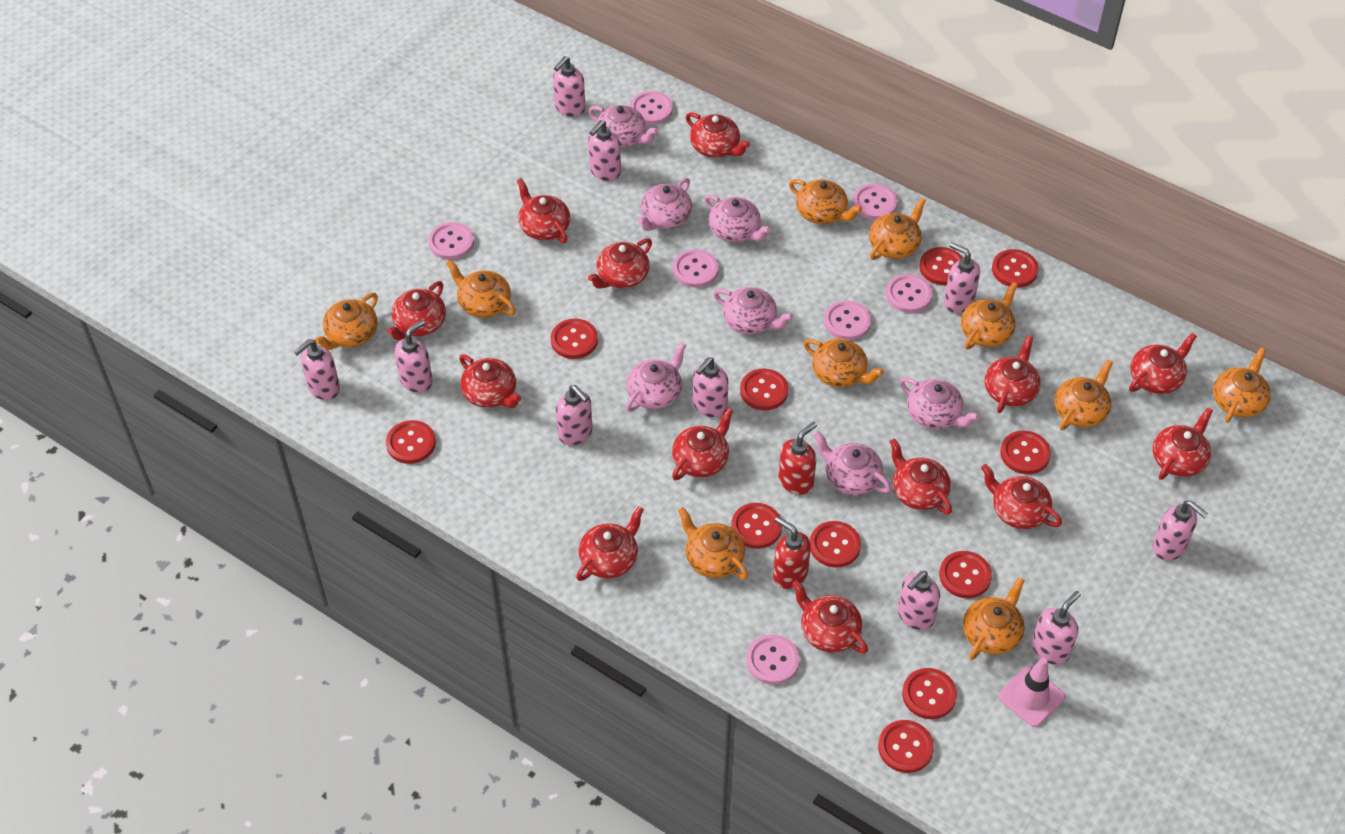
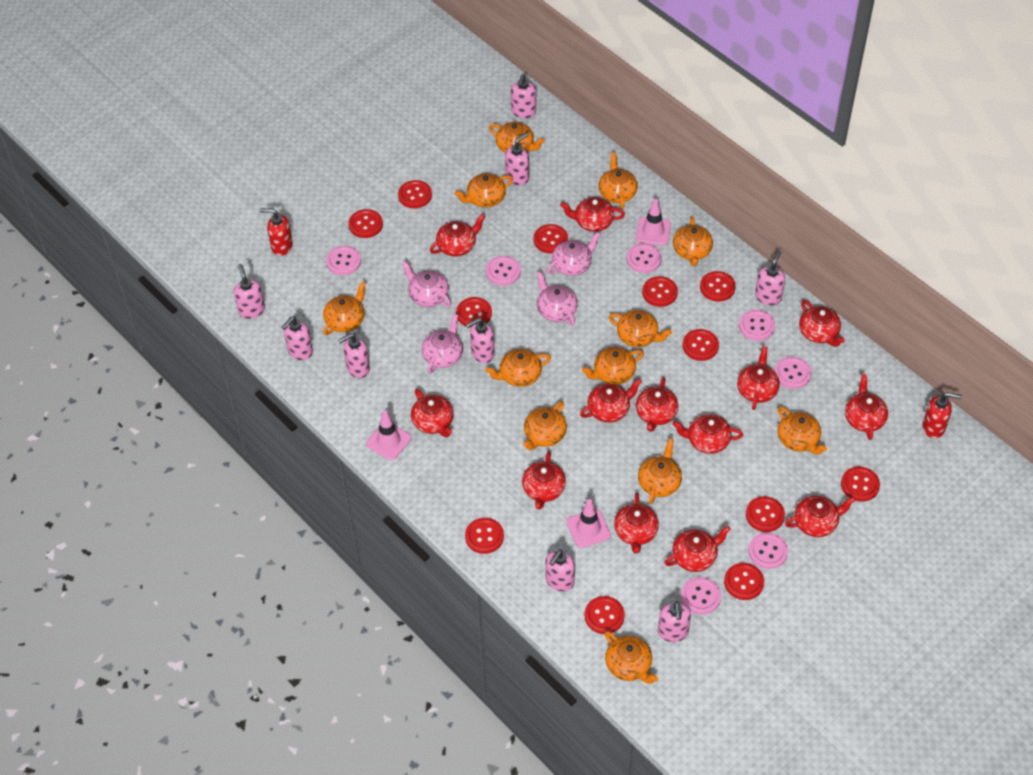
orange teapot: 10 -> 12
pink soap dispenser: 10 -> 9
pink teapot: 7 -> 4
pink traffic cone: 1 -> 3
red button: 11 -> 12

